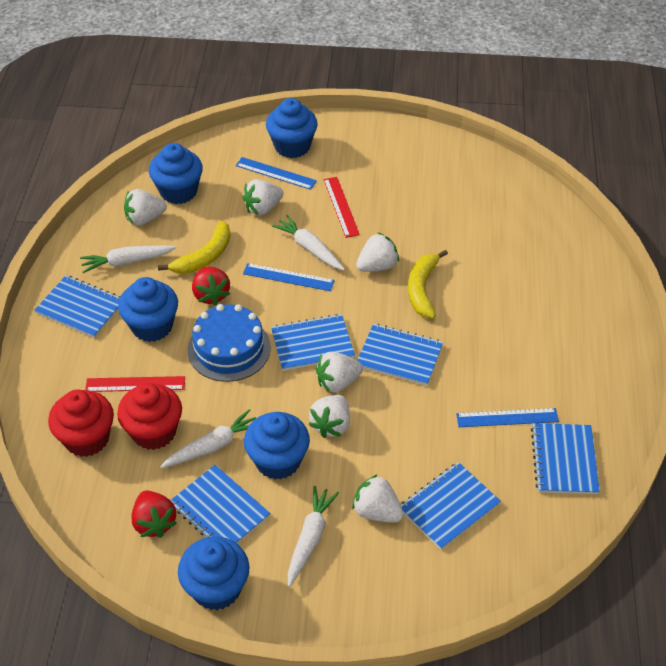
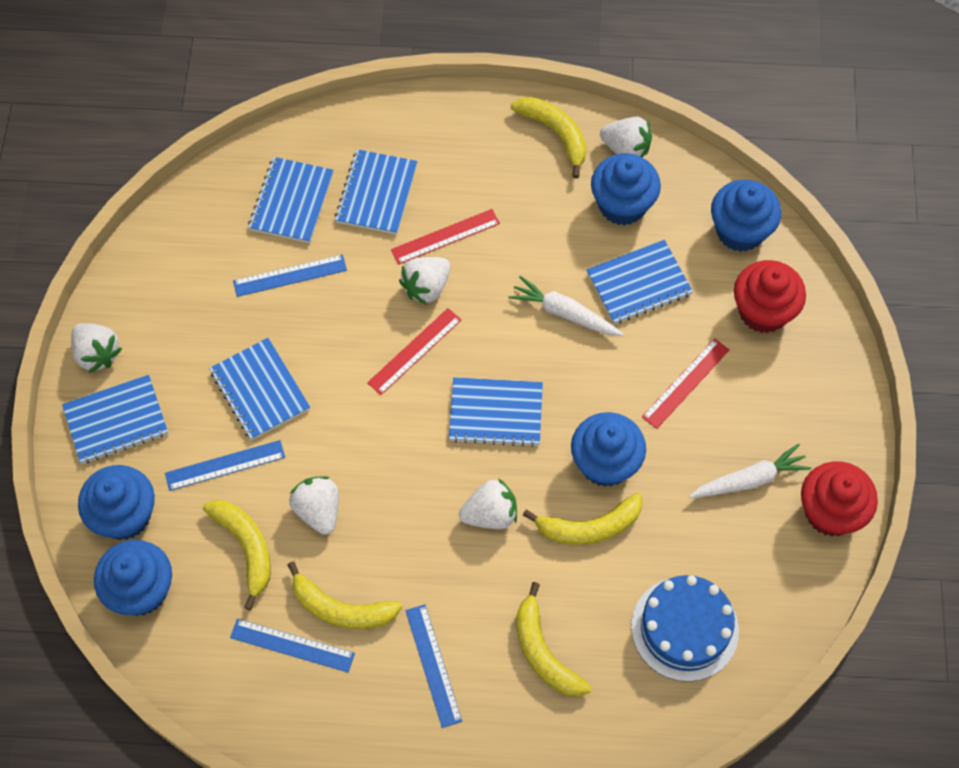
blue ruler: 3 -> 4
red ruler: 2 -> 3
red strawberry: 2 -> 0
white carrot: 4 -> 2
white strawberry: 6 -> 5
yellow banana: 2 -> 5

